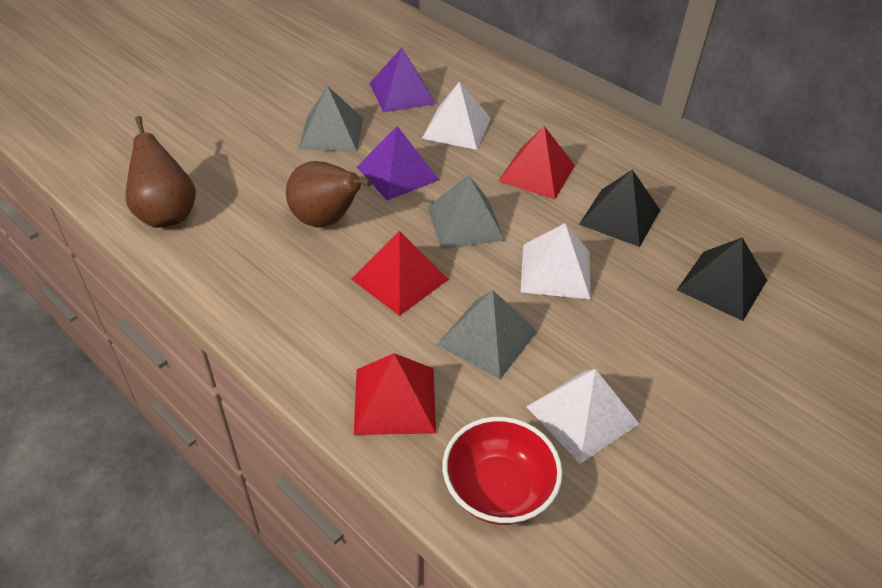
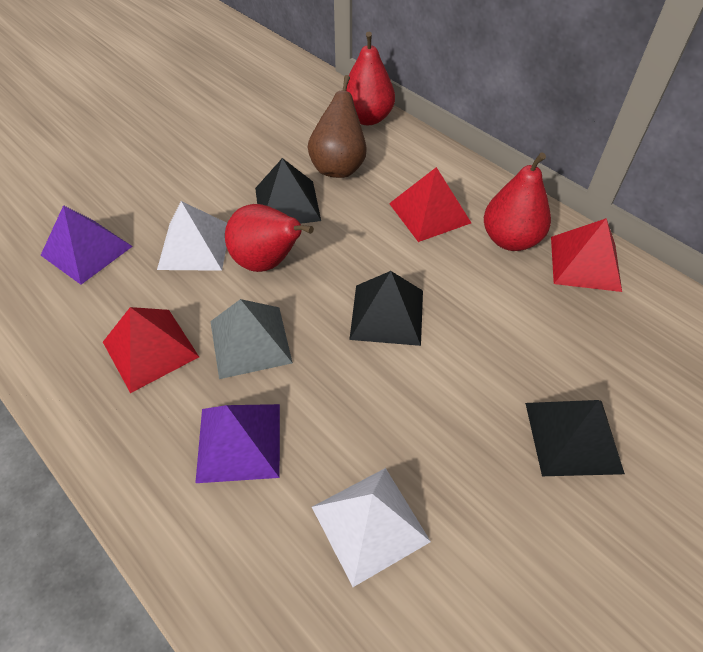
black pyramid: 2 -> 3
brown pear: 2 -> 1
grey pyramid: 3 -> 1
red bowl: 1 -> 0
red pear: 0 -> 3
white pyramid: 3 -> 2

